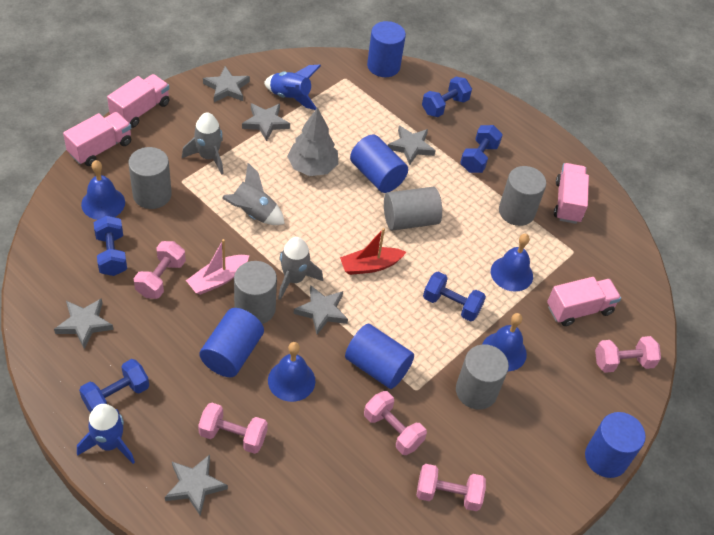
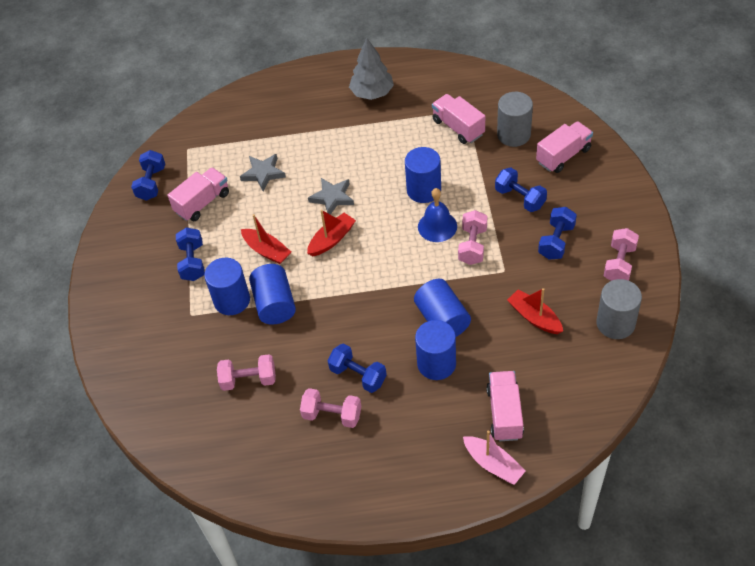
blue bell: 4 -> 1
blue rocket: 2 -> 0
grey cylinder: 5 -> 2
grey rocket: 3 -> 0
grey star: 6 -> 2
pink dumbbell: 5 -> 4
red boat: 1 -> 3

